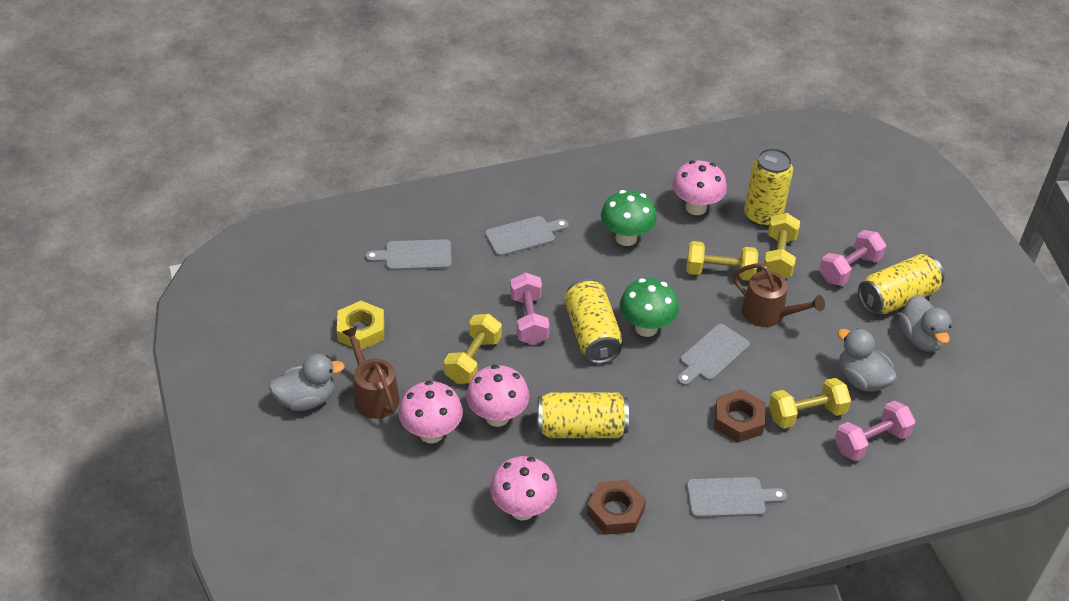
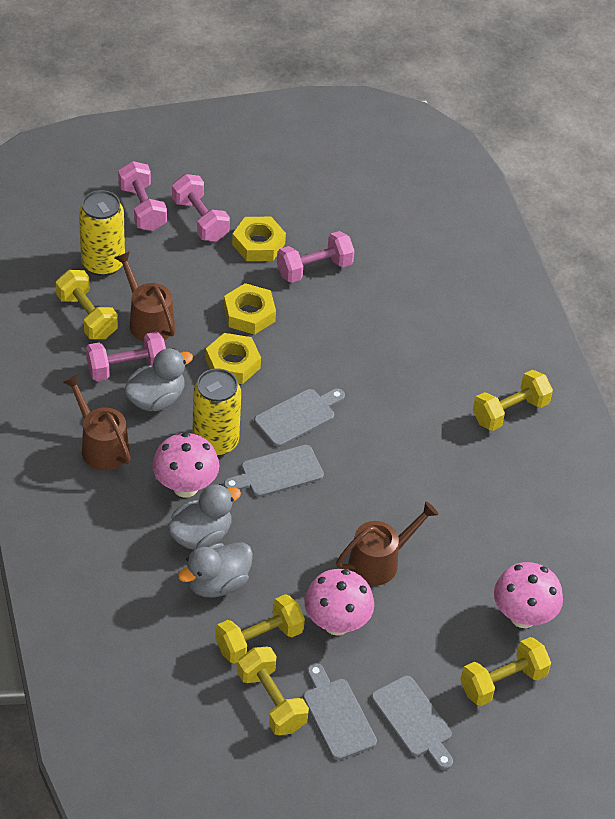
brown nut: 2 -> 0
brown watering can: 2 -> 3
green mushroom: 2 -> 0
pink dumbbell: 3 -> 4
pink mushroom: 4 -> 3
yellow can: 4 -> 2
yellow dumbbell: 4 -> 5
yellow nut: 1 -> 3

